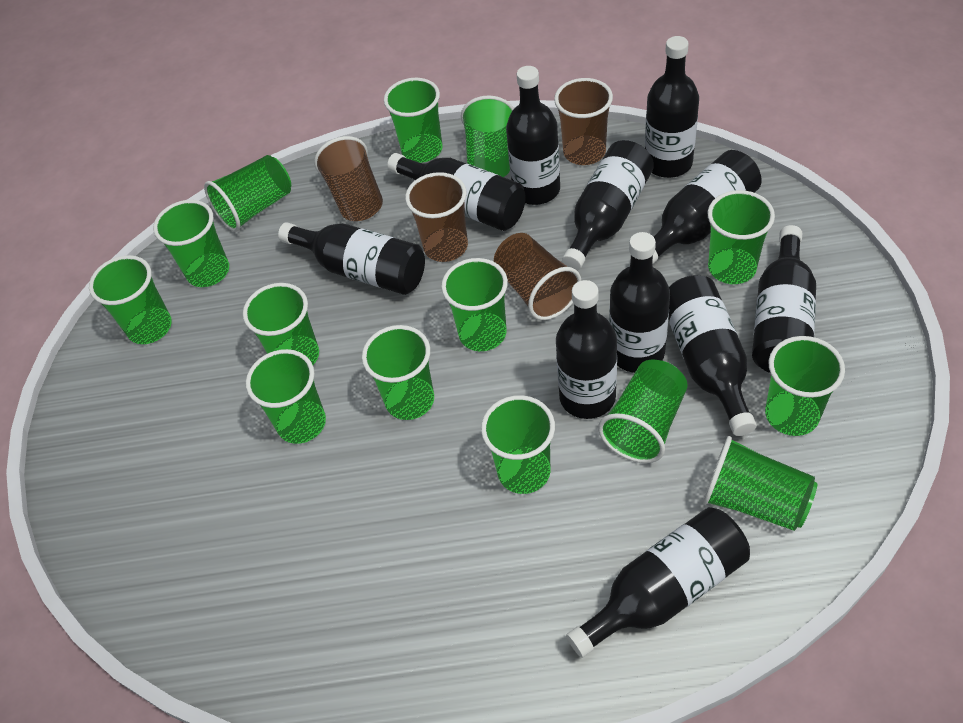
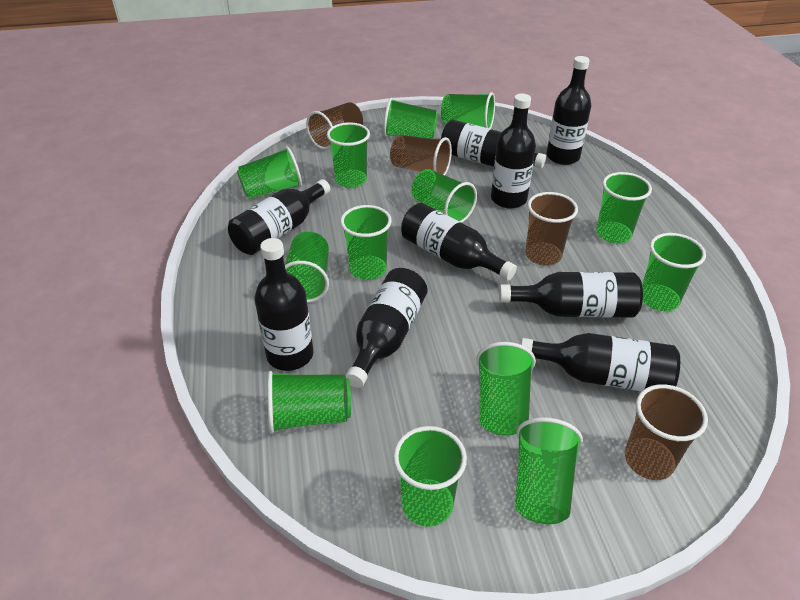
black bottle: 11 -> 9
green cup: 14 -> 13

